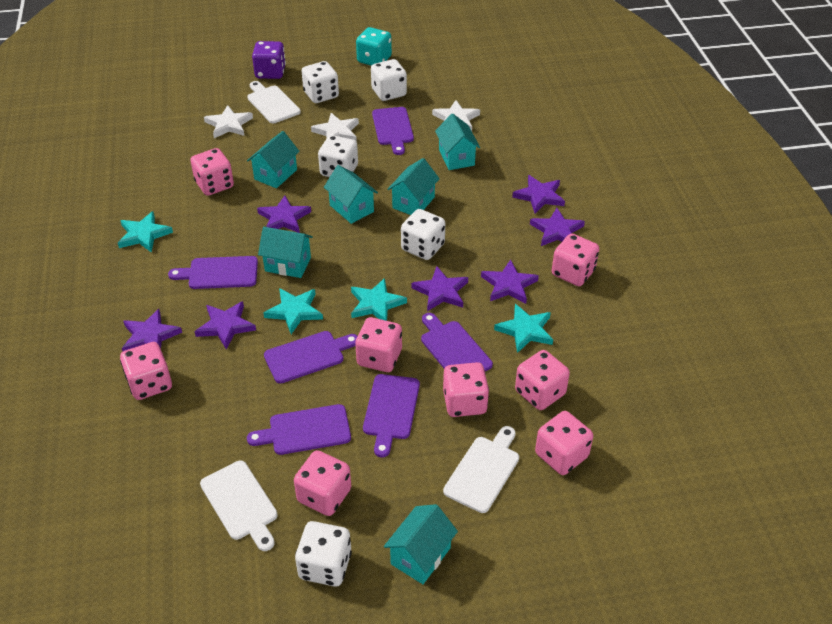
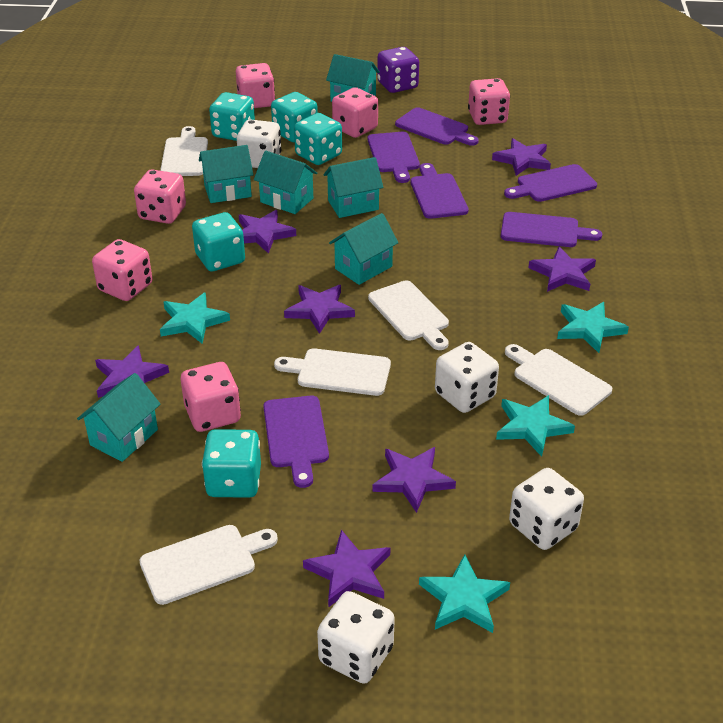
pink dice: 8 -> 6
turquoise dice: 1 -> 5
white cutting board: 3 -> 5
white dice: 5 -> 4
white star: 3 -> 0

